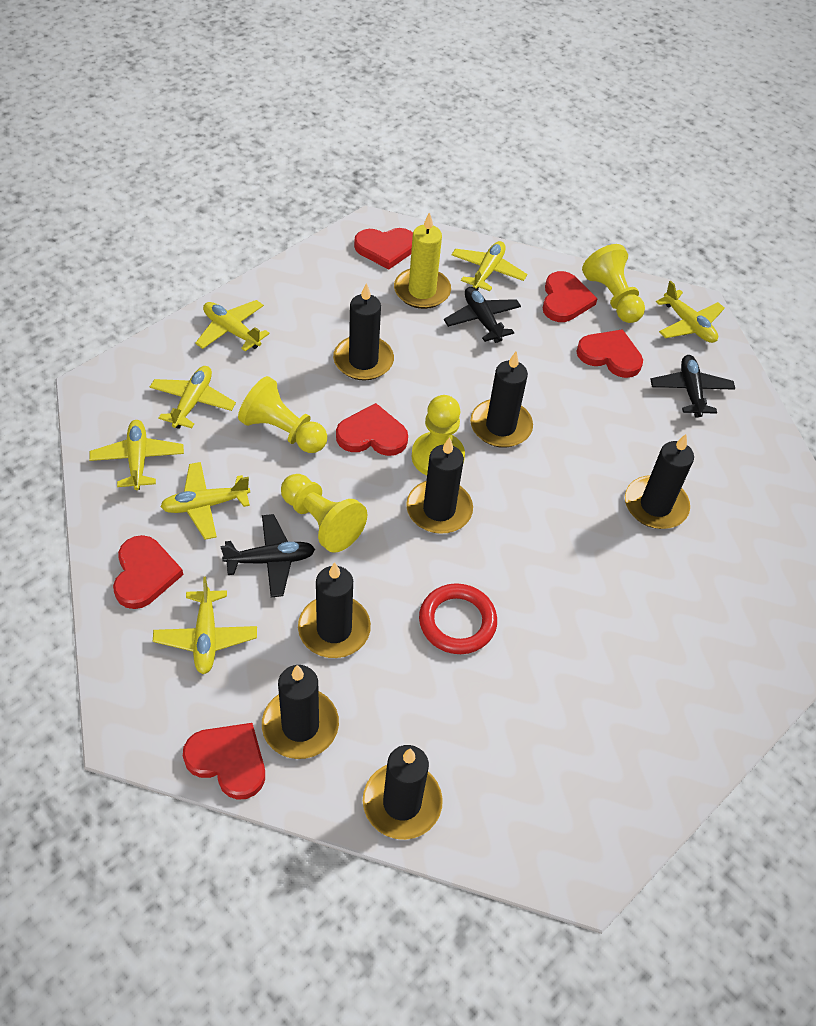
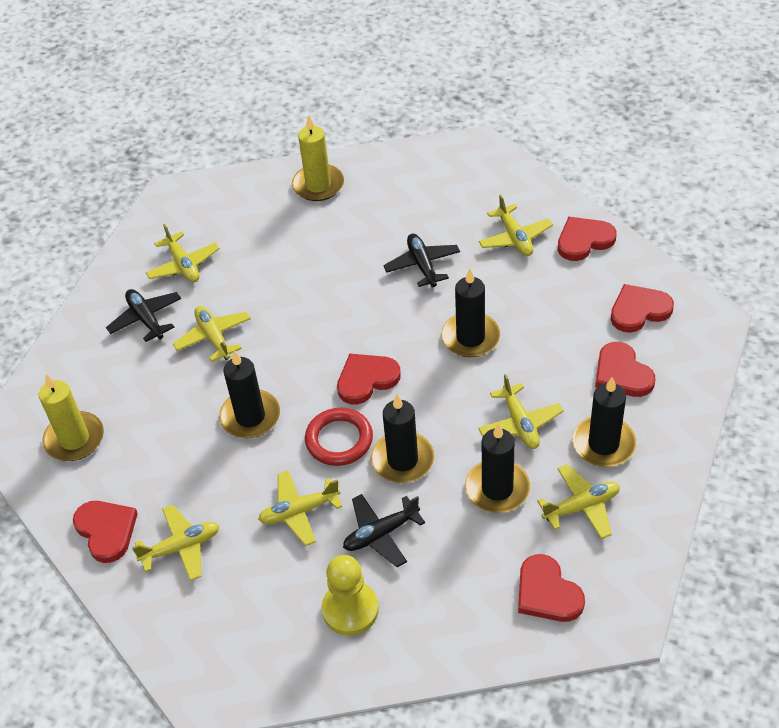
black candle: 7 -> 5
yellow candle: 1 -> 2
yellow pawn: 4 -> 1

